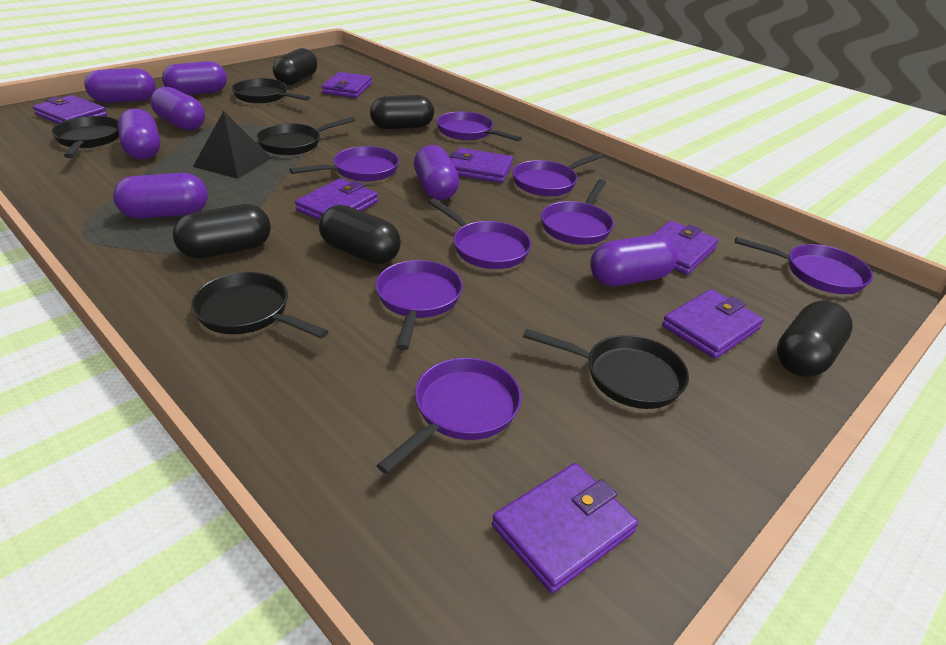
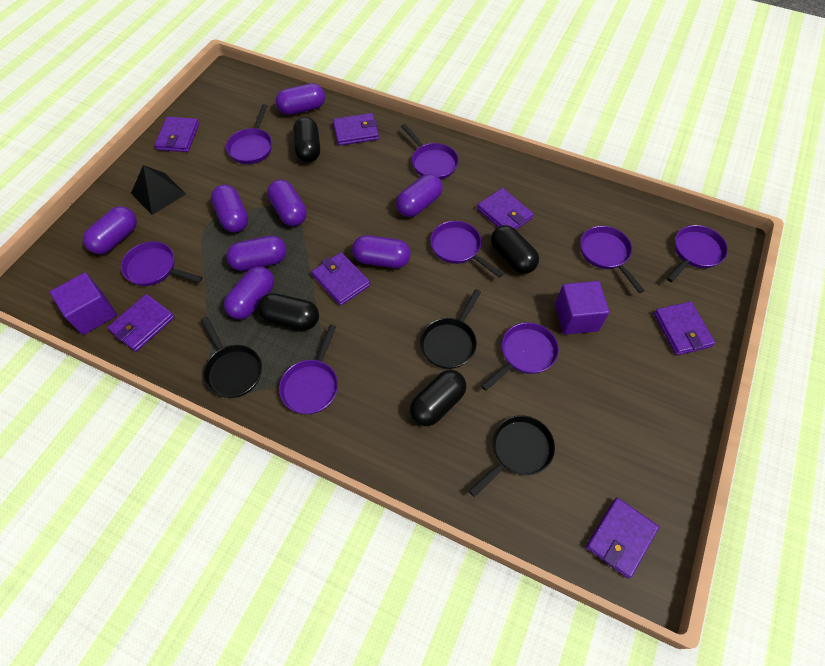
black capsule: 5 -> 4
black pan: 5 -> 3
purple capsule: 7 -> 8
purple cube: 0 -> 2

